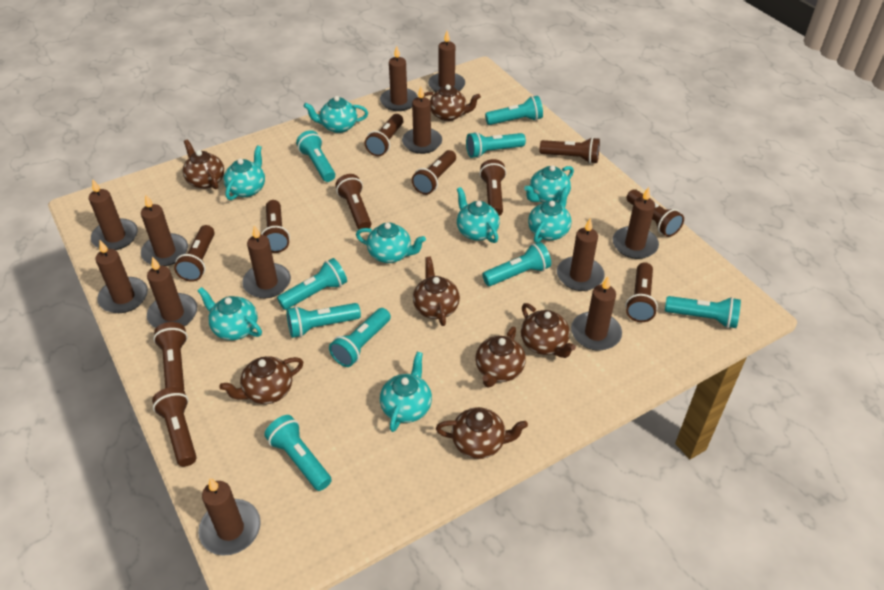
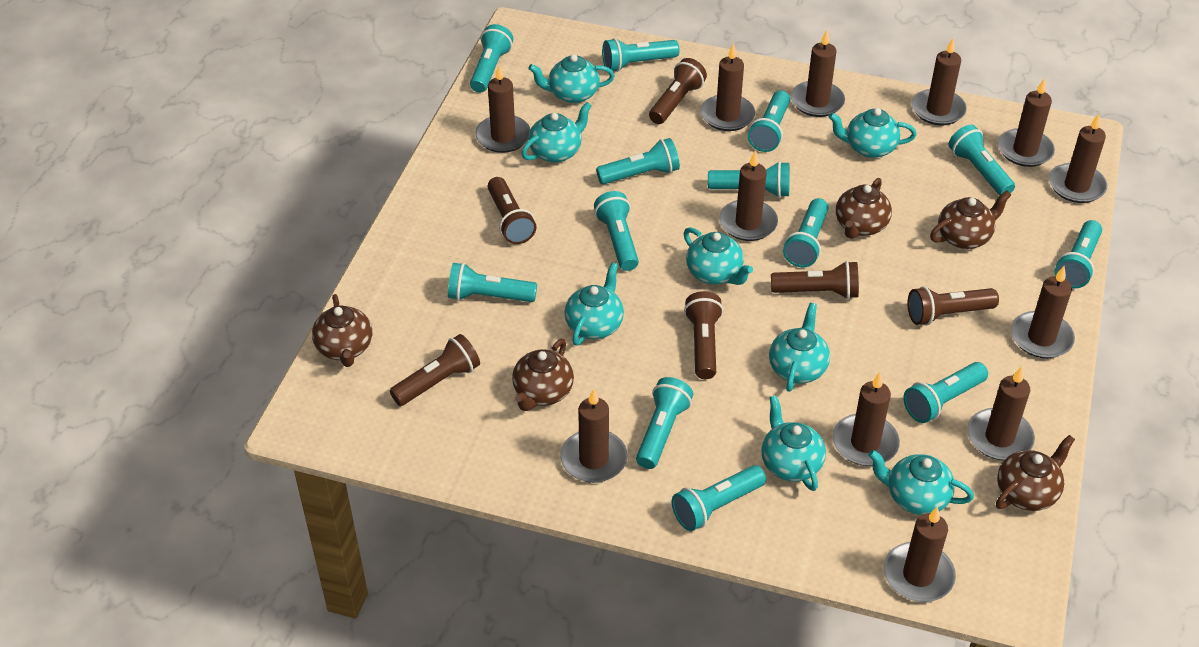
brown flashlight: 11 -> 6
brown teapot: 7 -> 5
turquoise flashlight: 9 -> 13

